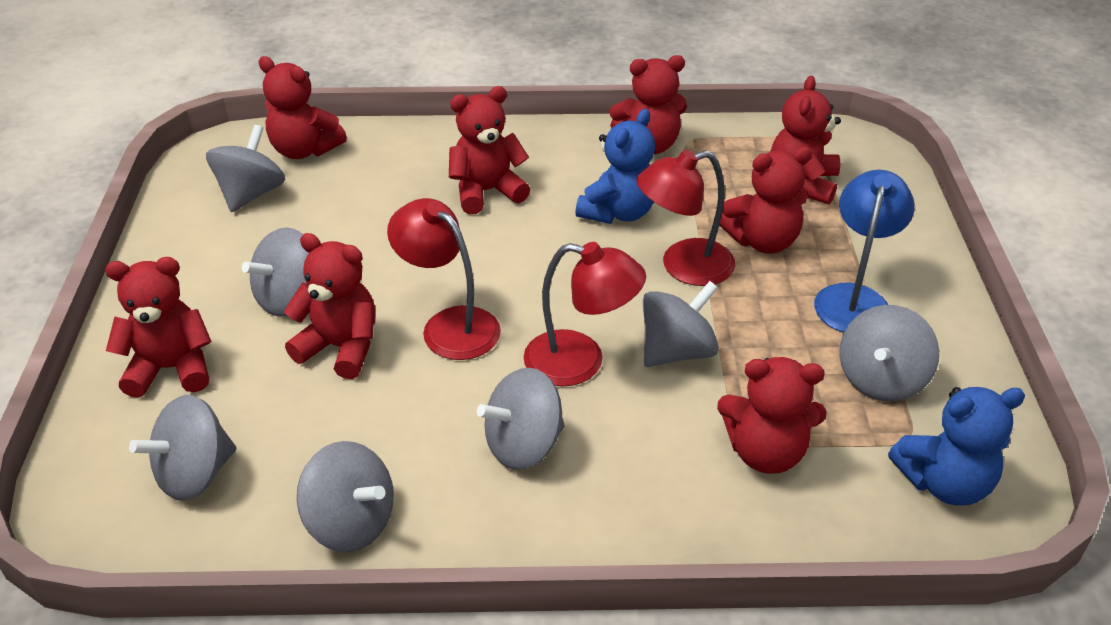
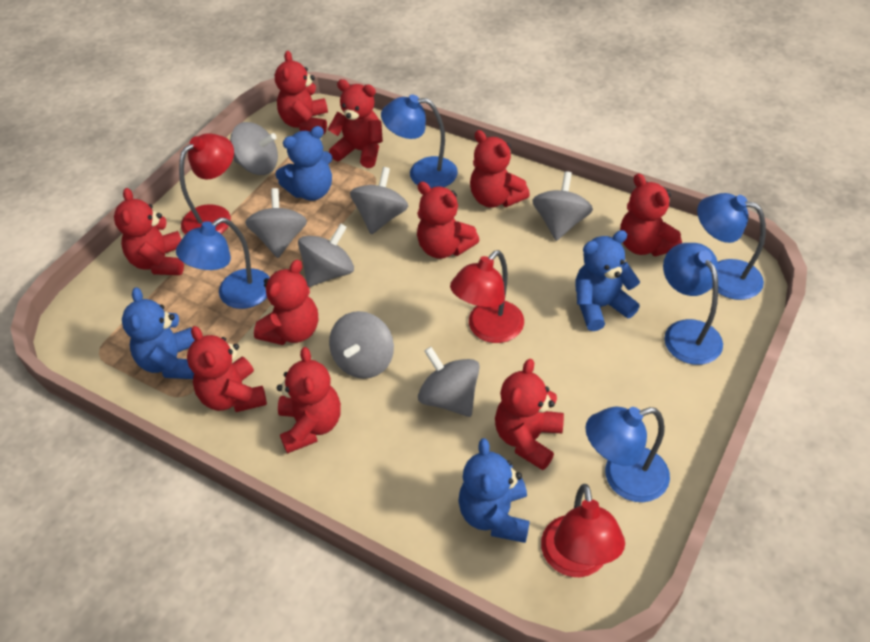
blue lamp: 1 -> 5
blue teddy bear: 2 -> 4
red teddy bear: 8 -> 10

